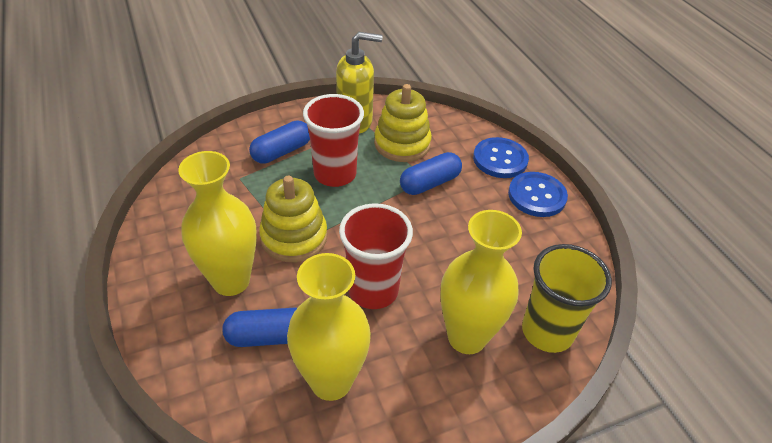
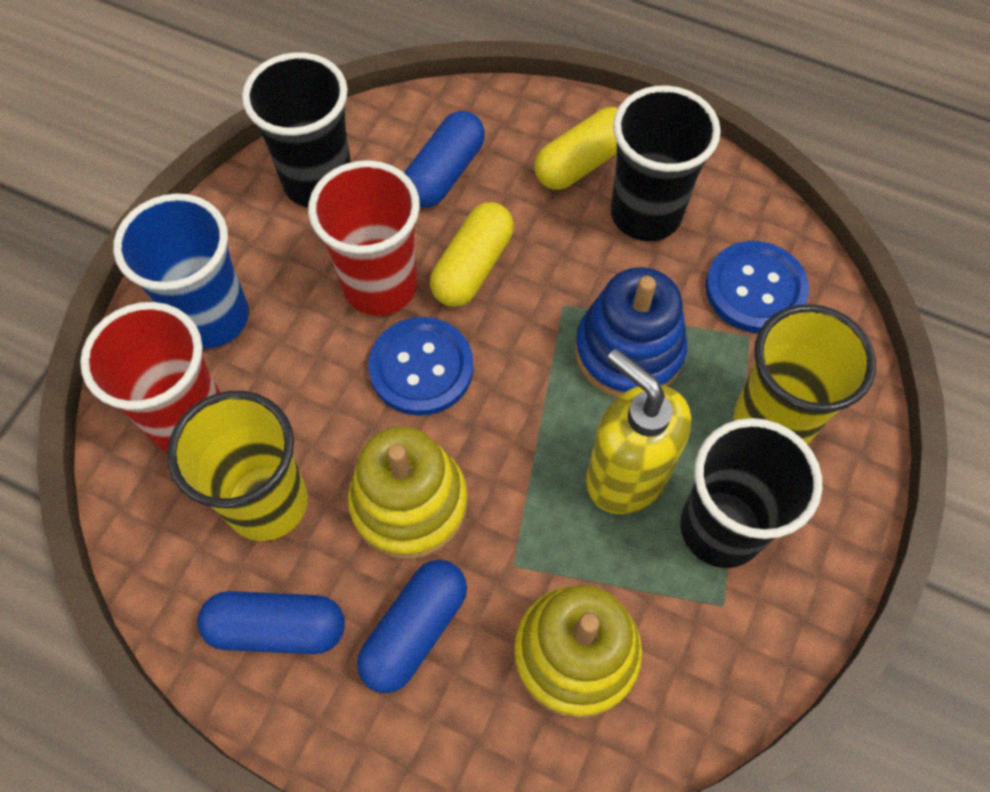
black cup: 0 -> 3
blue cup: 0 -> 1
blue stacking toy: 0 -> 1
yellow capsule: 0 -> 2
yellow cup: 1 -> 2
yellow vase: 3 -> 0

